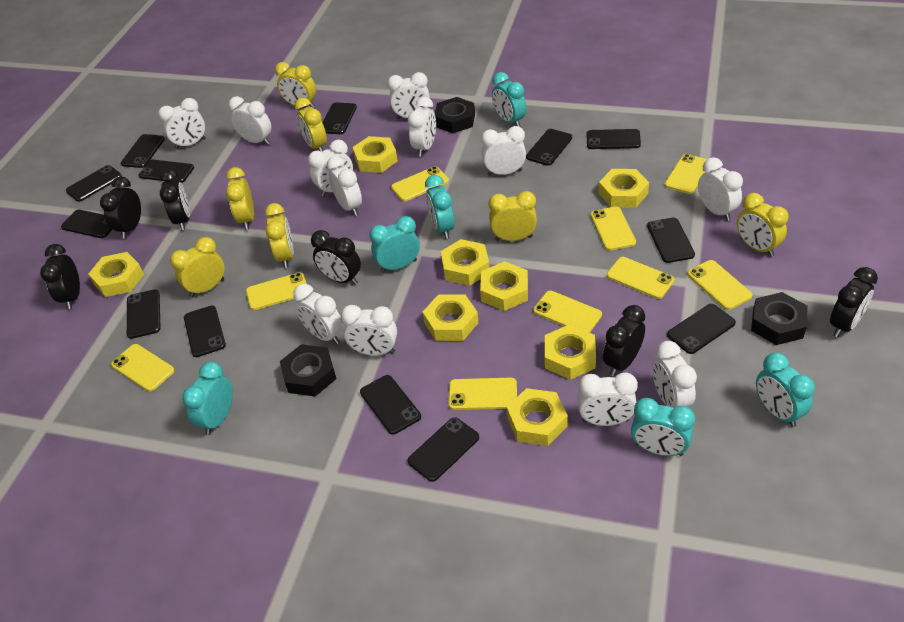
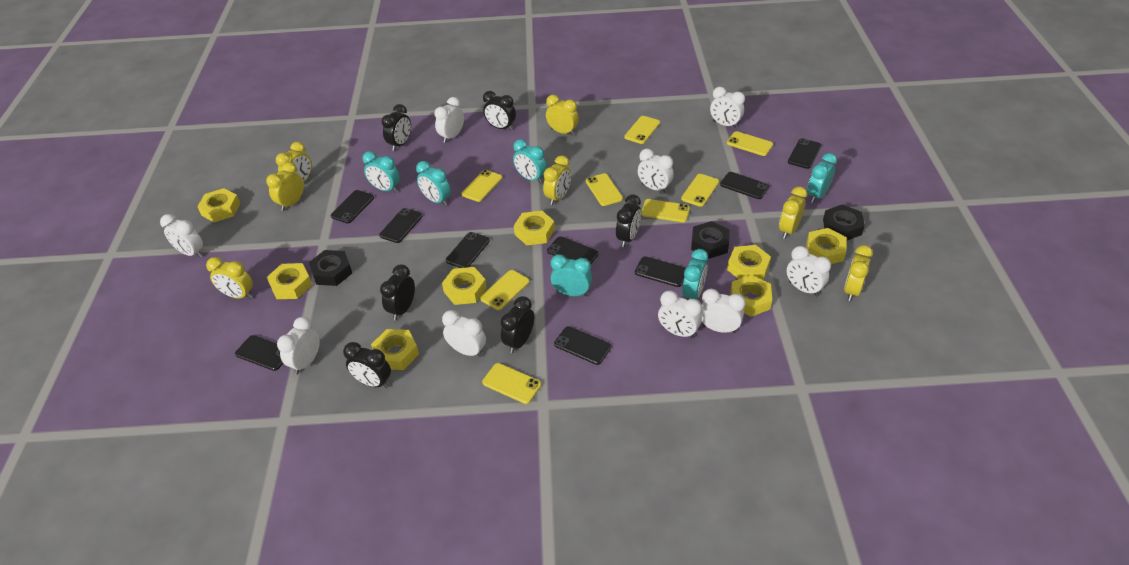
black phone: 13 -> 9
white clock: 12 -> 9
yellow phone: 9 -> 8

